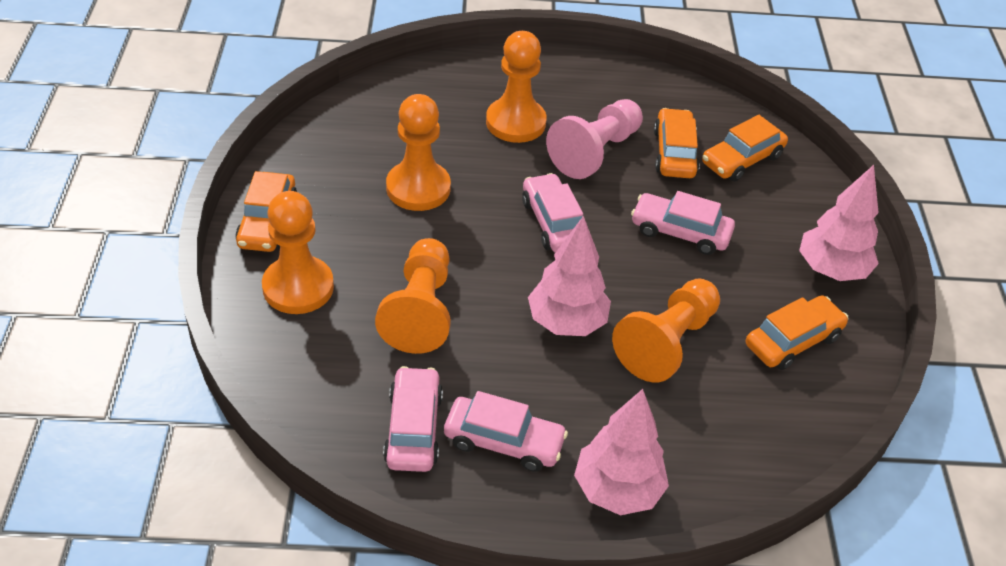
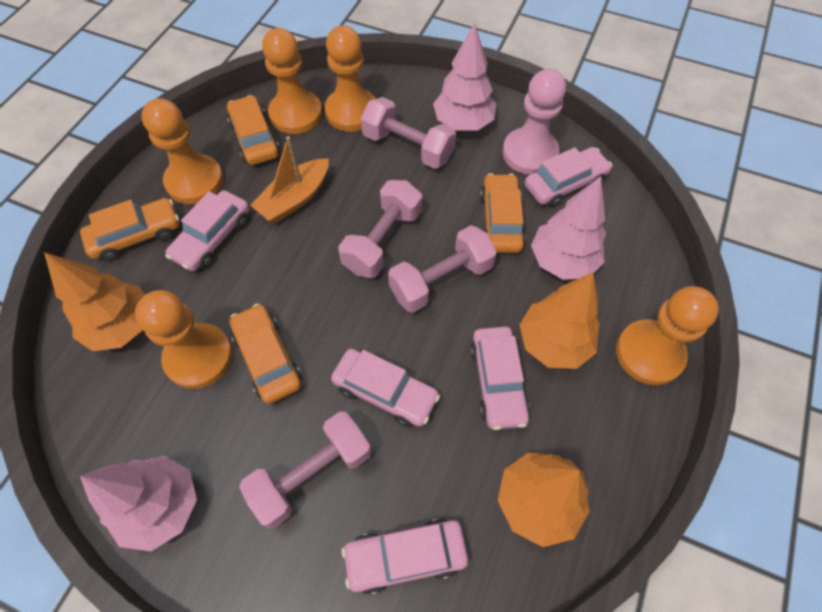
orange boat: 0 -> 1
orange tree: 0 -> 3
pink car: 4 -> 5
pink dumbbell: 0 -> 4

